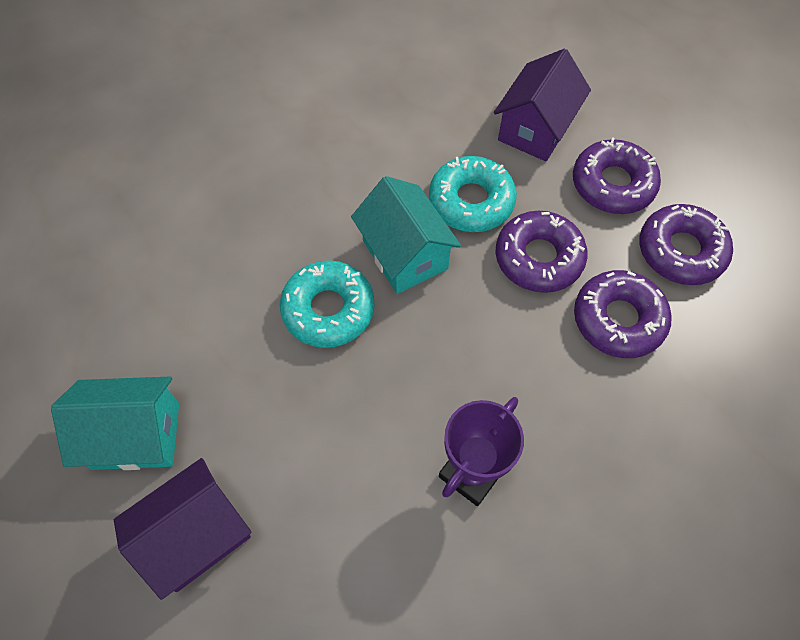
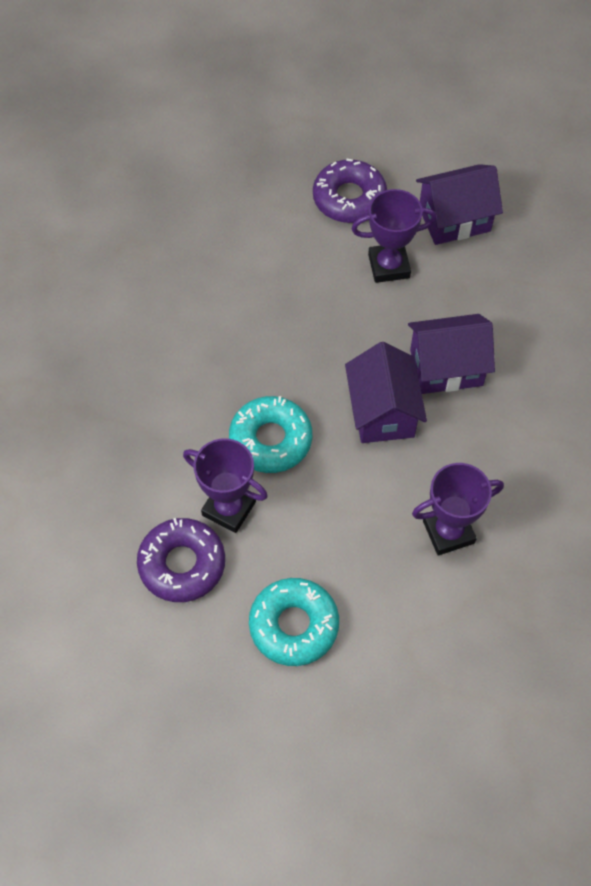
purple donut: 4 -> 2
purple house: 2 -> 3
purple trophy: 1 -> 3
turquoise house: 2 -> 0

